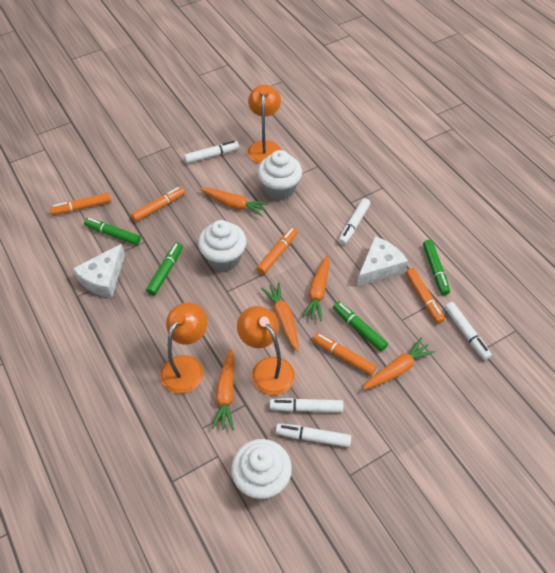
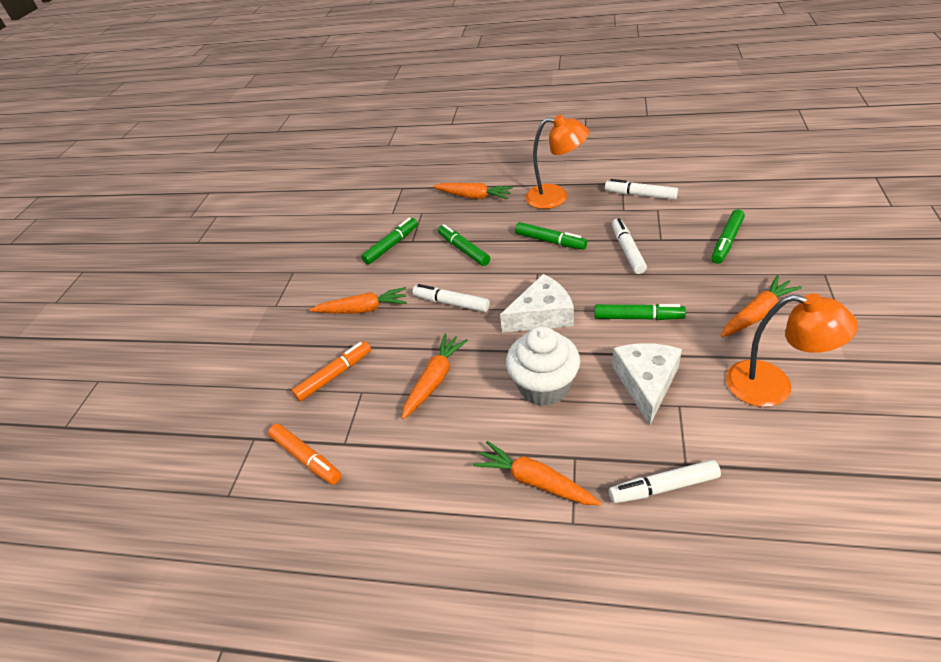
green marker: 4 -> 5
orange lamp: 3 -> 2
orange marker: 5 -> 2
white cupcake: 3 -> 1
white marker: 5 -> 4

